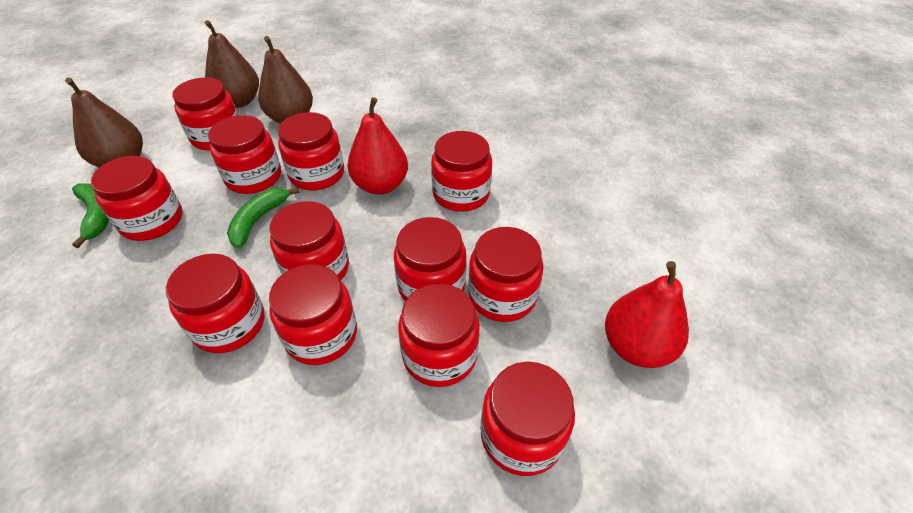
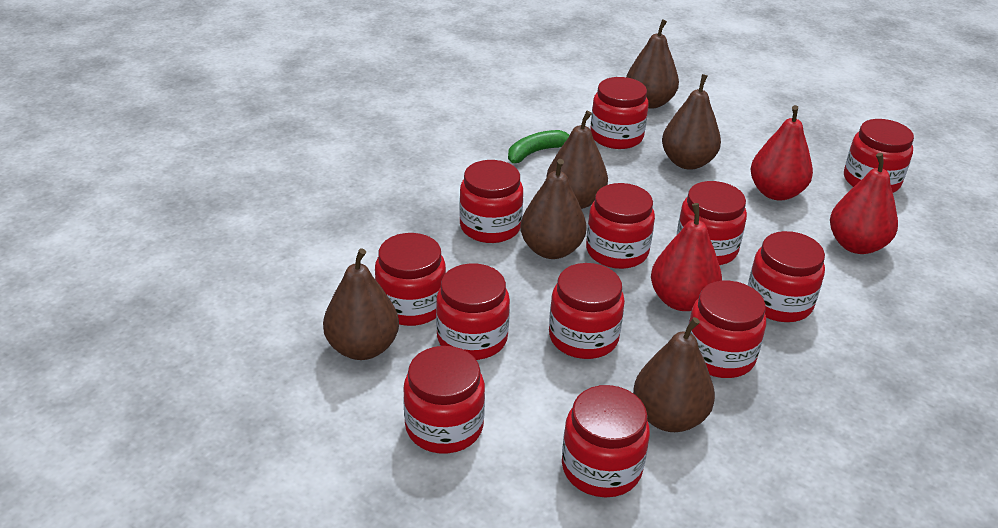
brown pear: 3 -> 6
green banana: 2 -> 1
red pear: 2 -> 3

